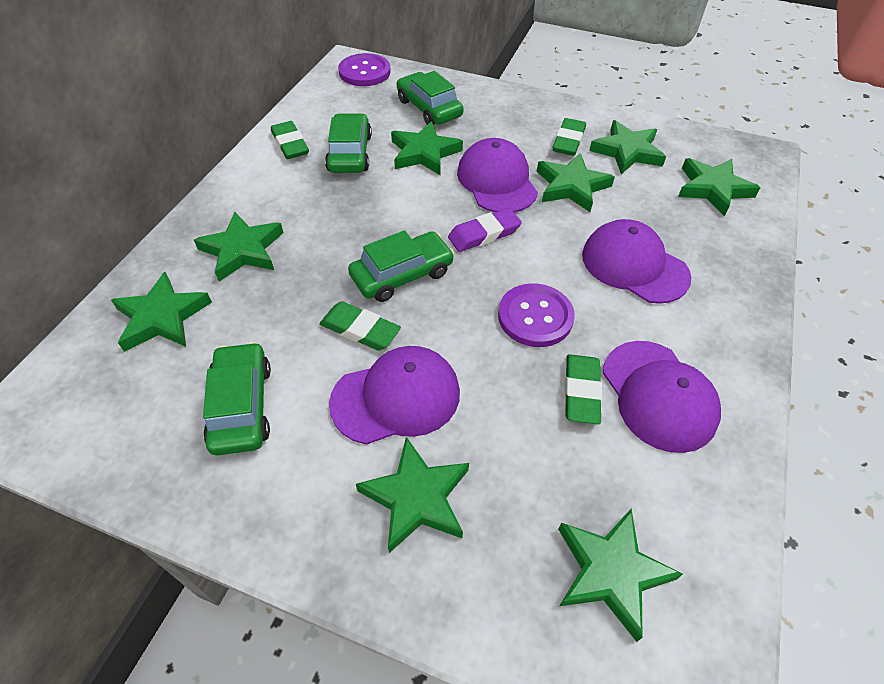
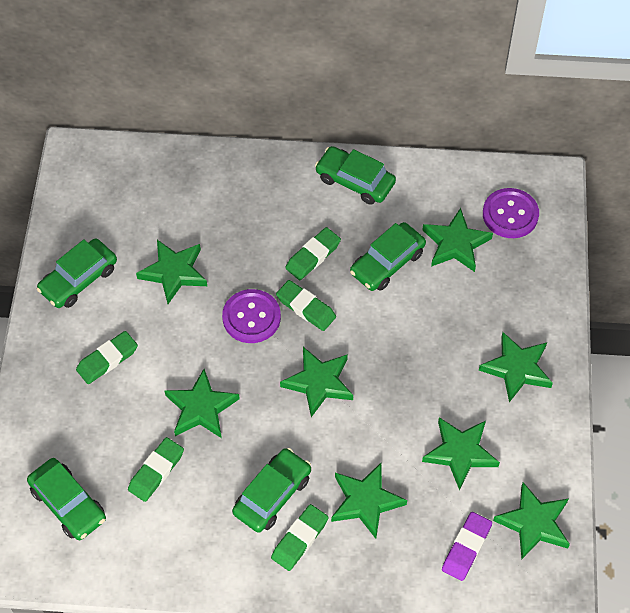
green car: 4 -> 5
green eraser: 4 -> 5
purple cap: 4 -> 0

